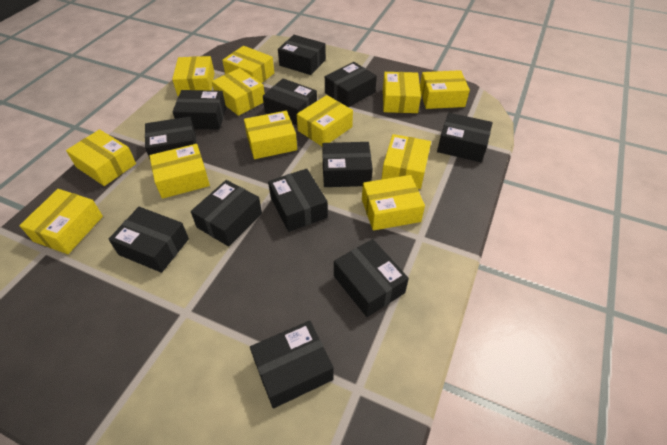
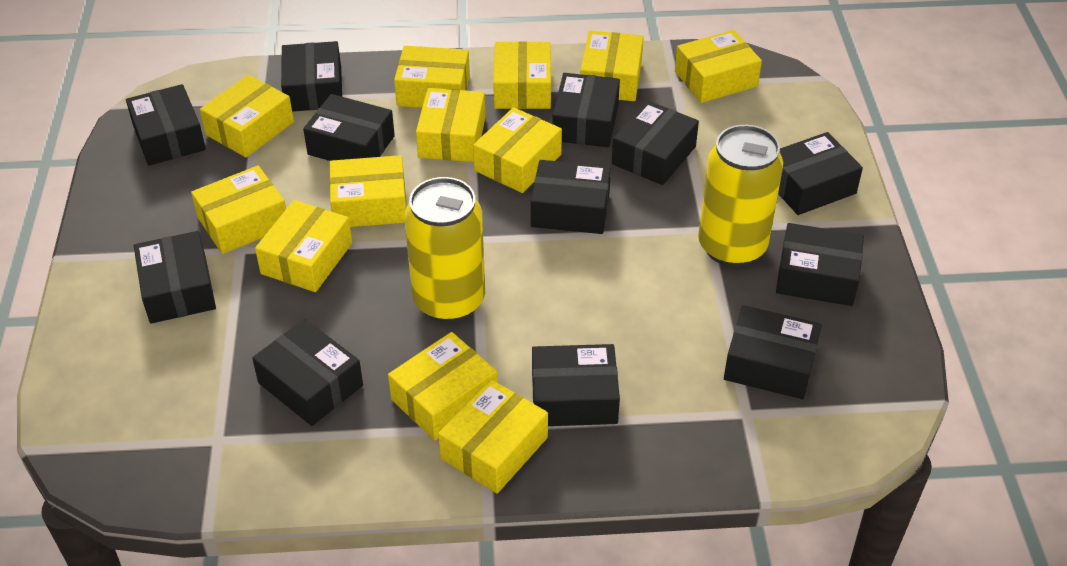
yellow can: 0 -> 2

